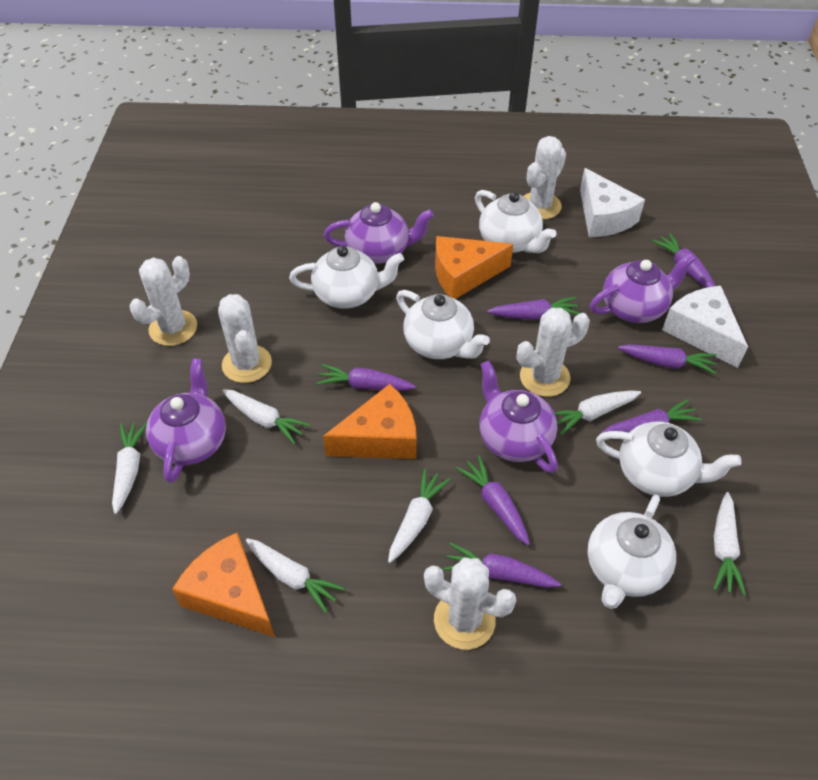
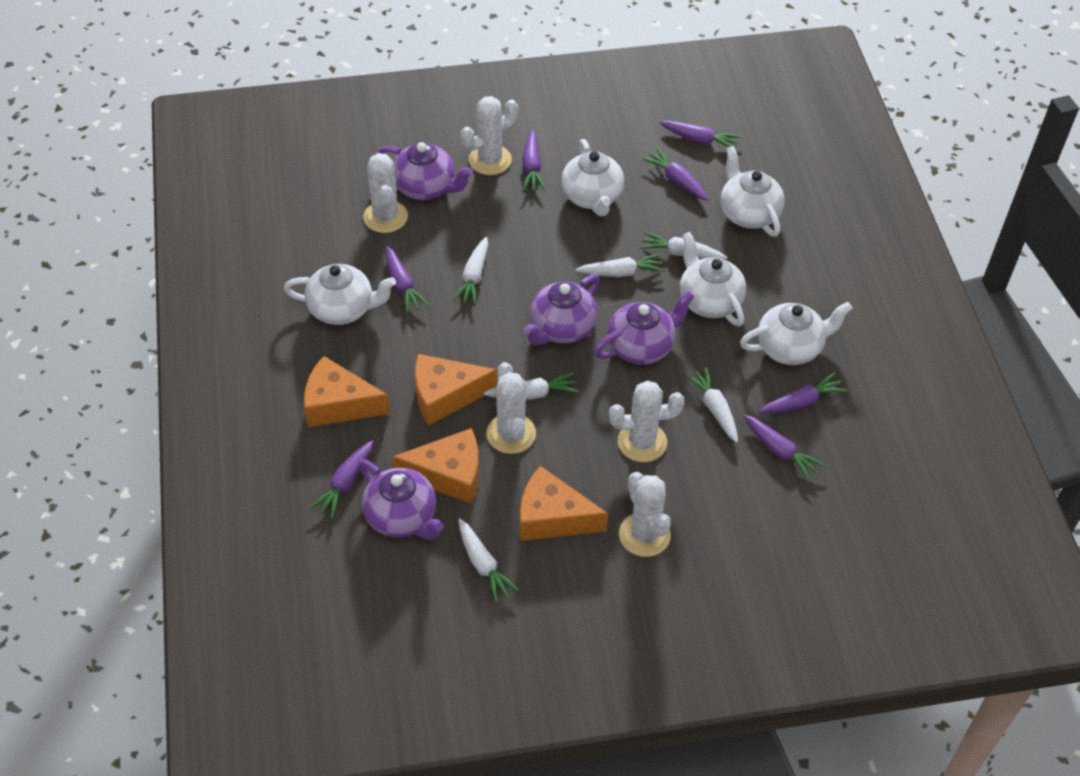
orange cheese: 3 -> 4
white cheese: 2 -> 0

